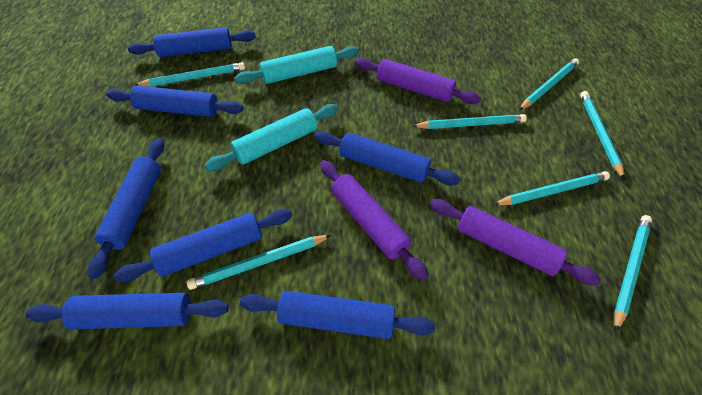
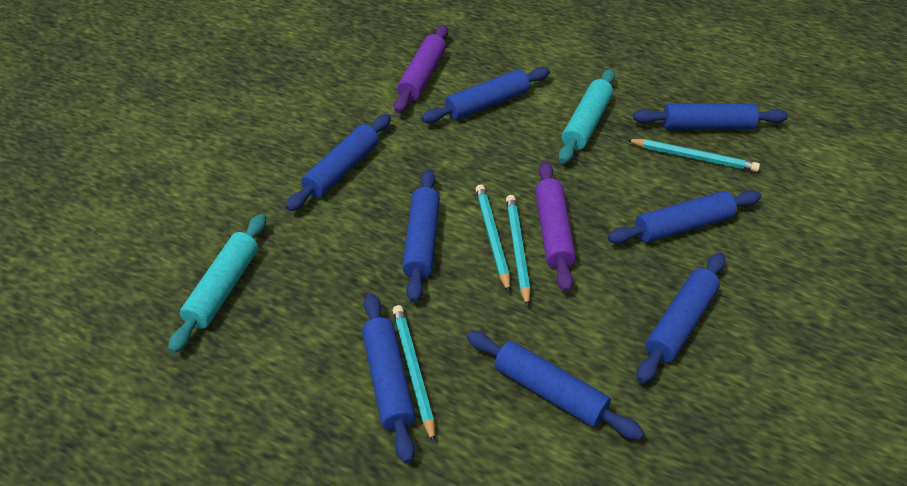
blue rolling pin: 7 -> 8
purple rolling pin: 3 -> 2
turquoise pencil: 7 -> 4

